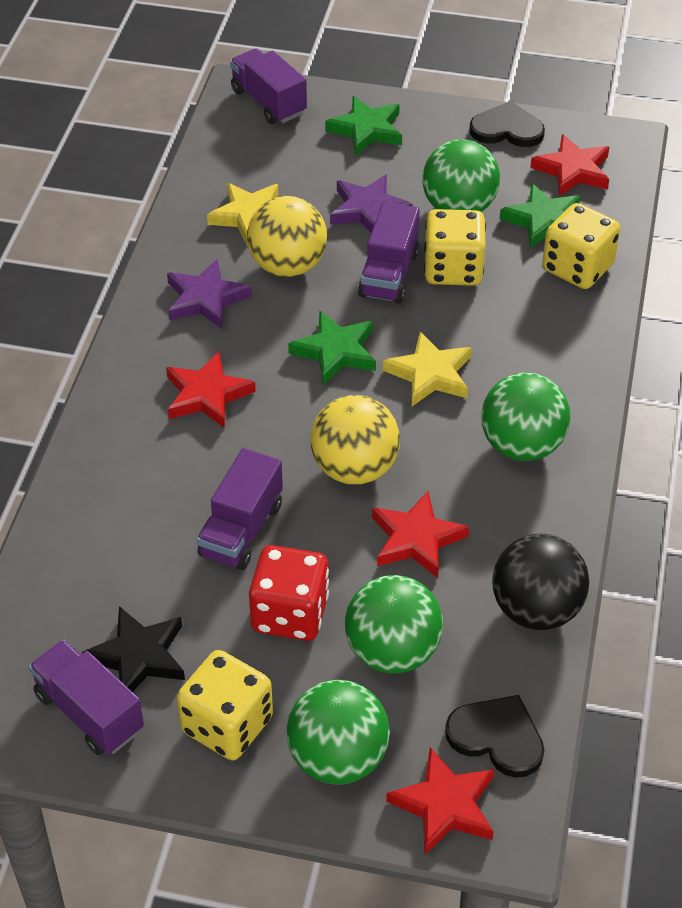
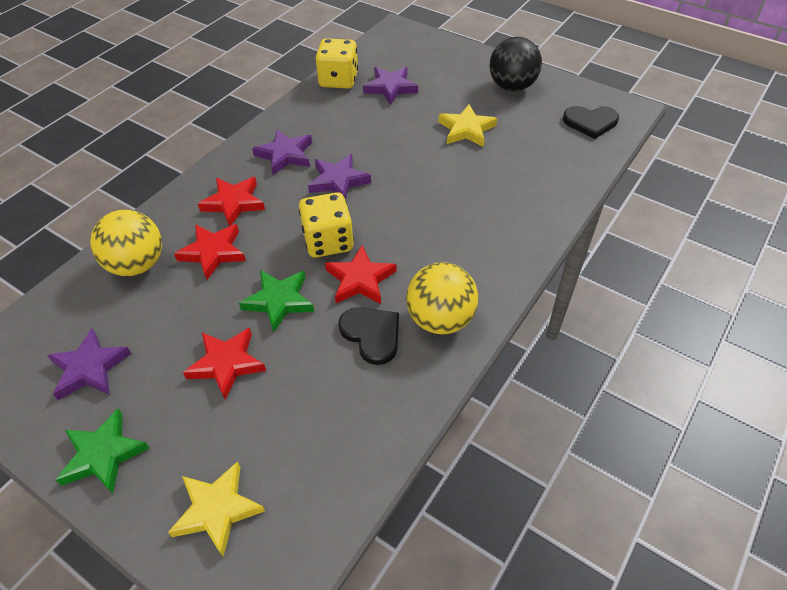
black star: 1 -> 0
green ball: 4 -> 0
green star: 3 -> 2
purple star: 2 -> 4
purple truck: 4 -> 0
red dice: 1 -> 0
yellow dice: 3 -> 2

